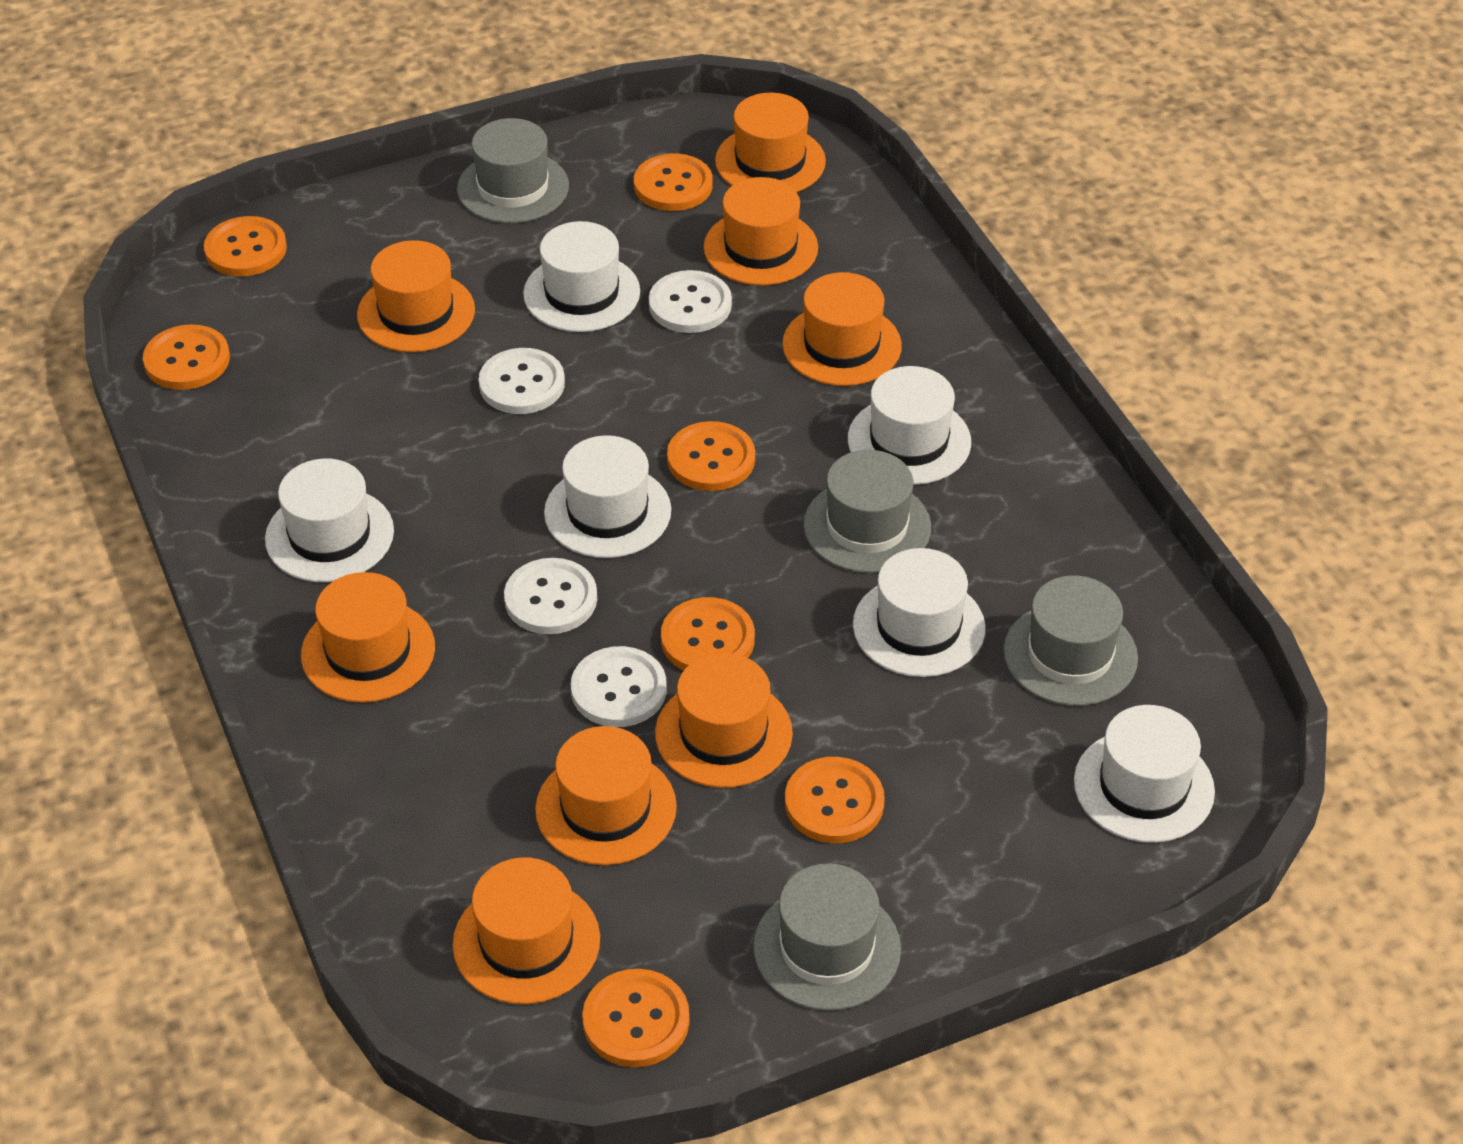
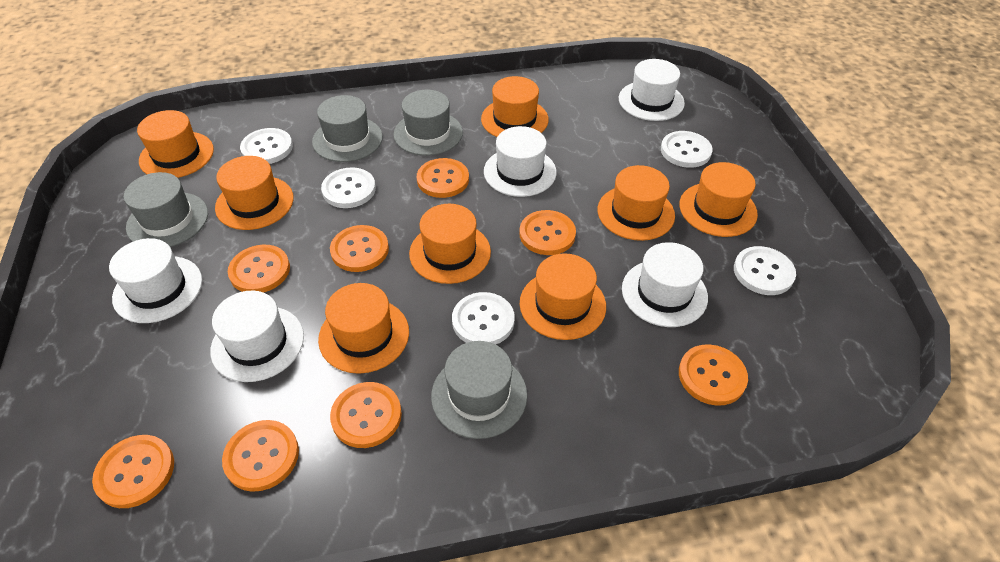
orange button: 7 -> 8
white button: 4 -> 5
white hat: 6 -> 5

